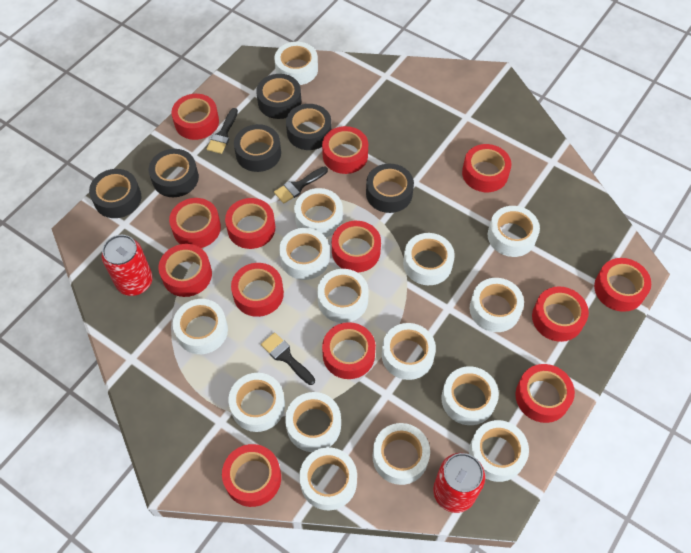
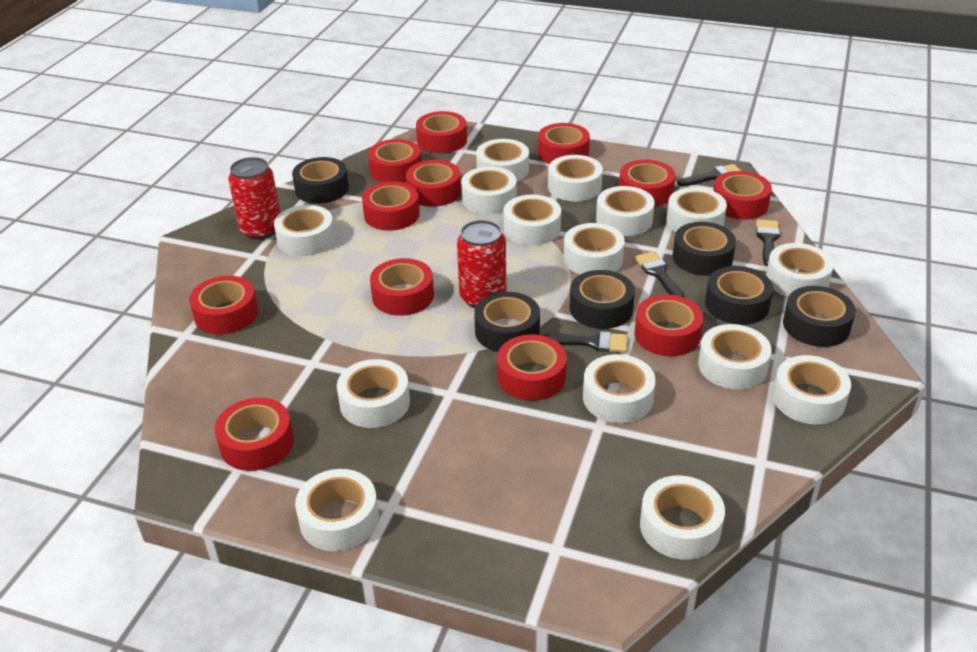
black brush: 3 -> 4
red tape: 13 -> 12

